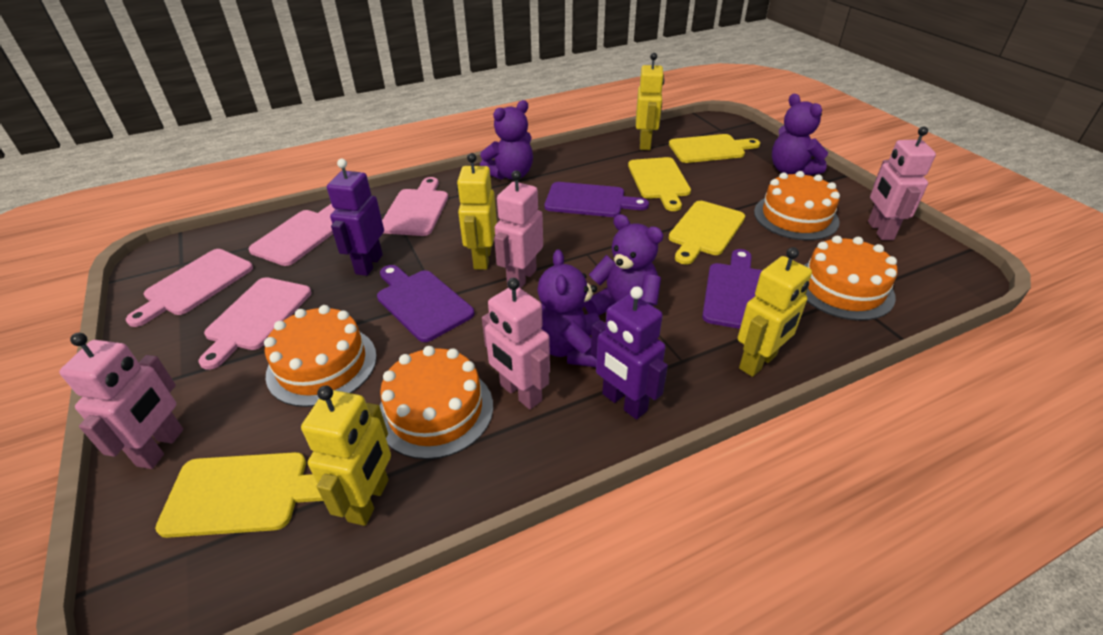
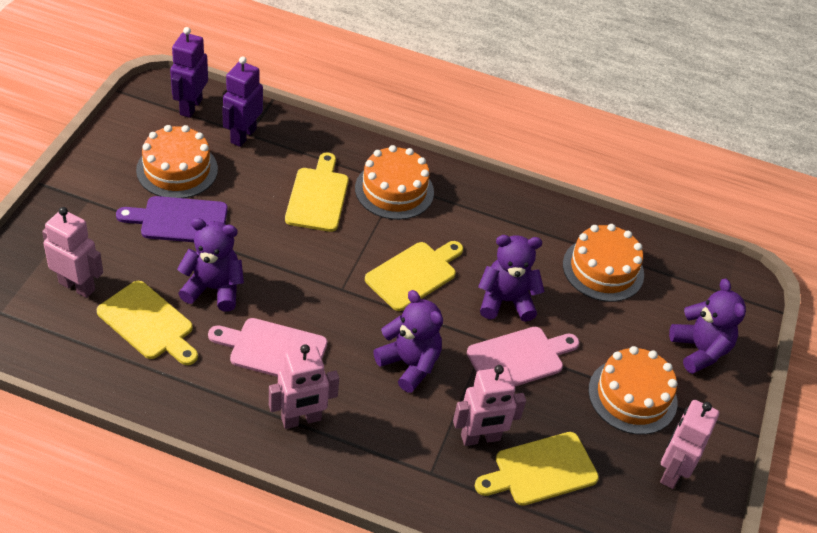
pink cutting board: 4 -> 2
purple cutting board: 3 -> 1
yellow robot: 4 -> 0

